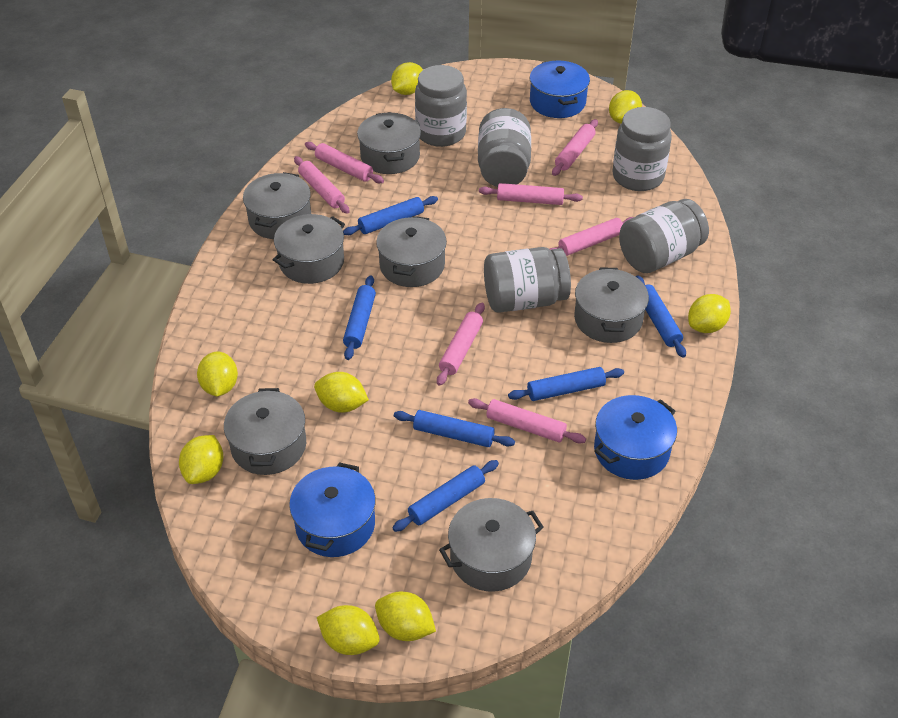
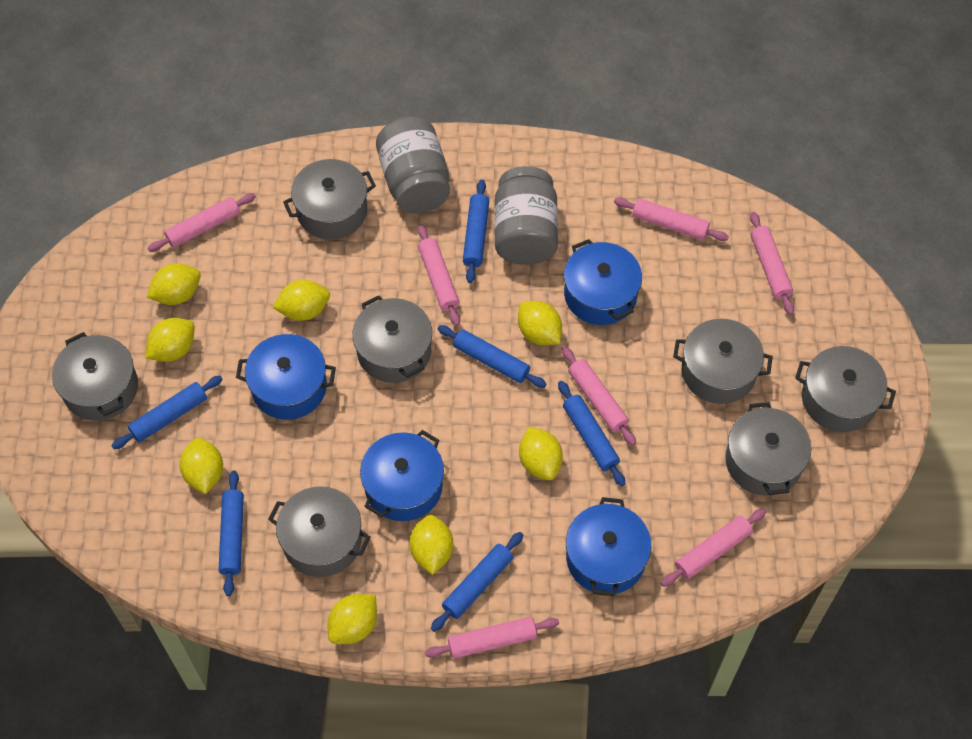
blue pot: 3 -> 4
grey jar: 5 -> 2

